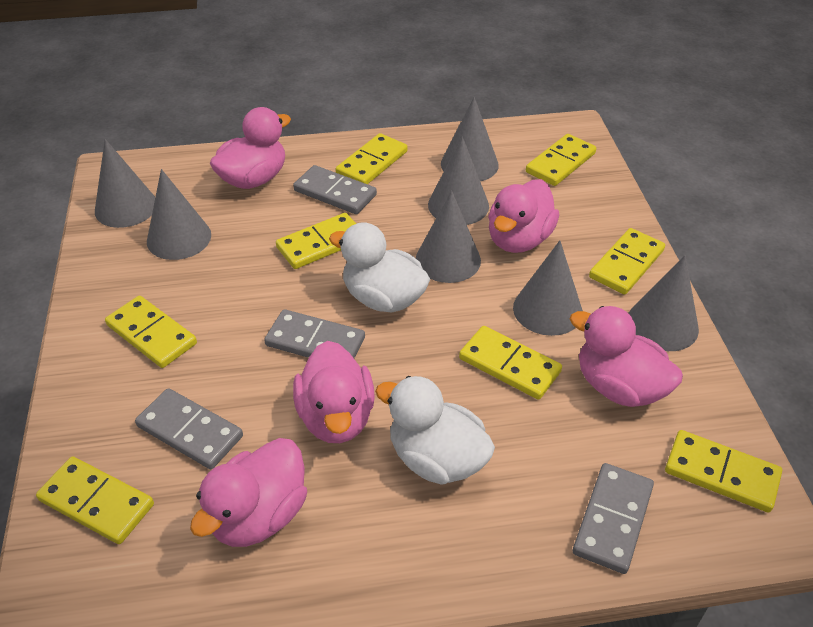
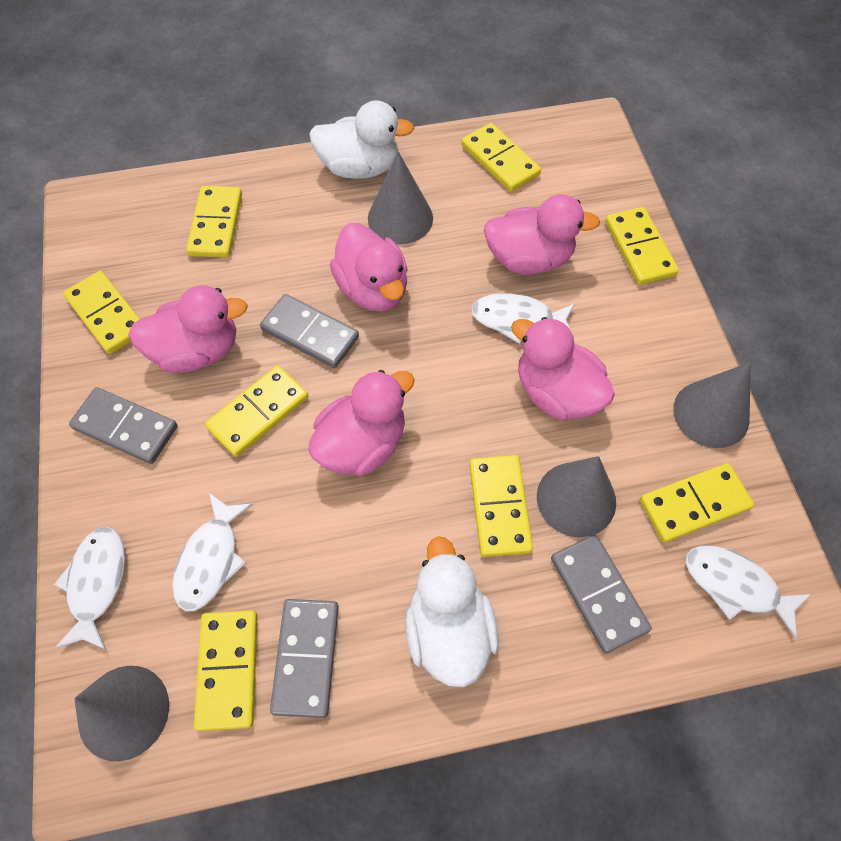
grey cone: 7 -> 4
white fish: 0 -> 4

